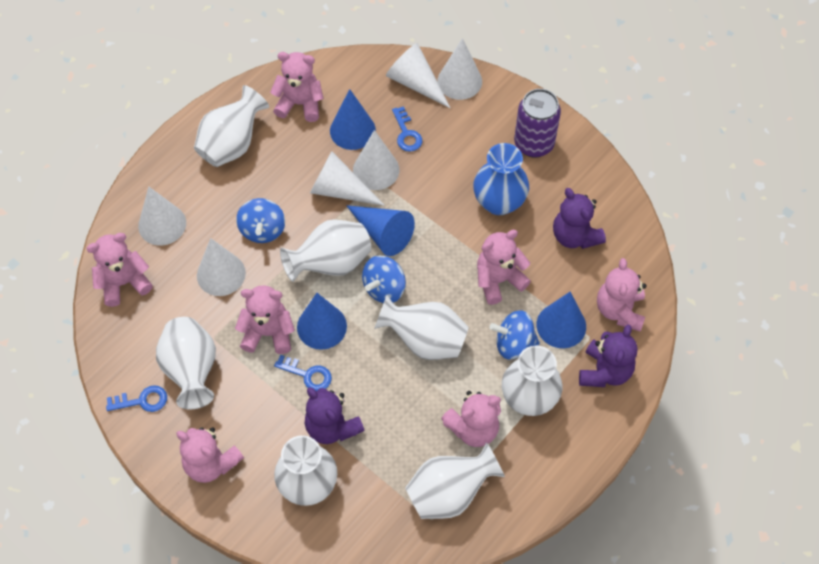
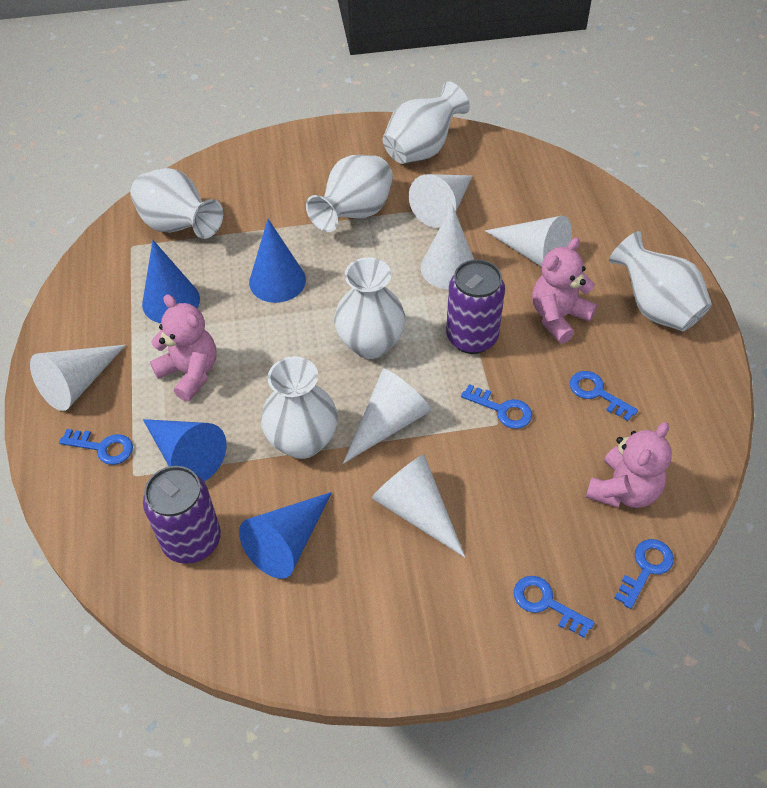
blue key: 3 -> 5
blue spinning top: 3 -> 0
blue vase: 1 -> 0
pink teddy bear: 7 -> 3
purple can: 1 -> 2
purple teddy bear: 3 -> 0
white vase: 7 -> 6

